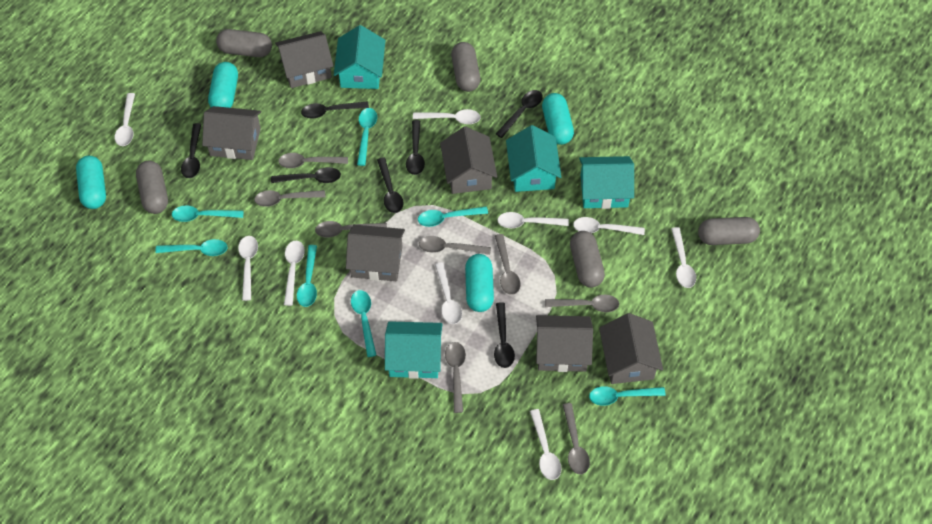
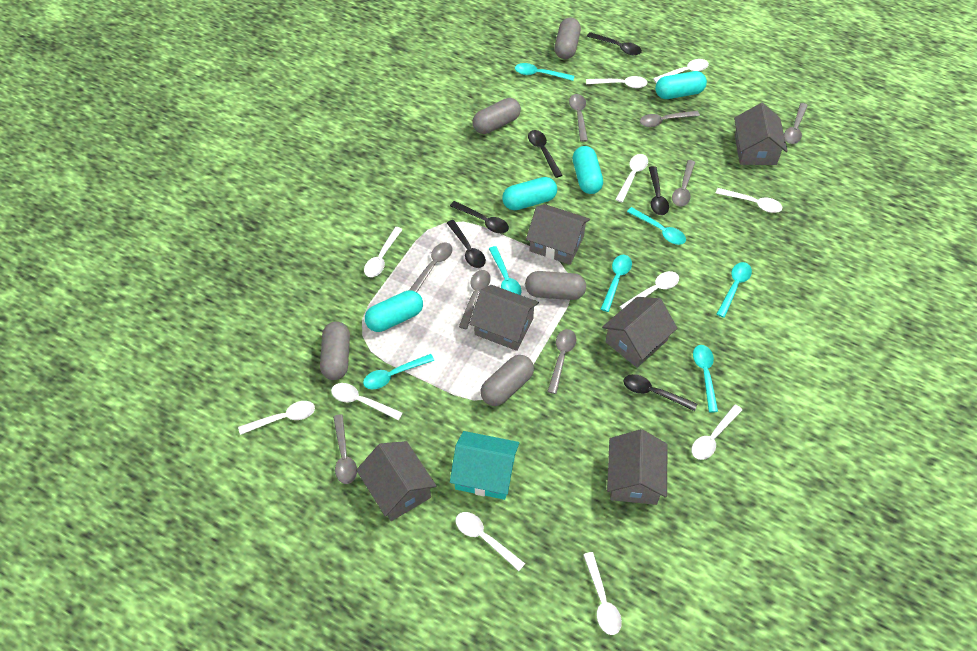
black spoon: 7 -> 6
turquoise house: 4 -> 1
white spoon: 9 -> 11

